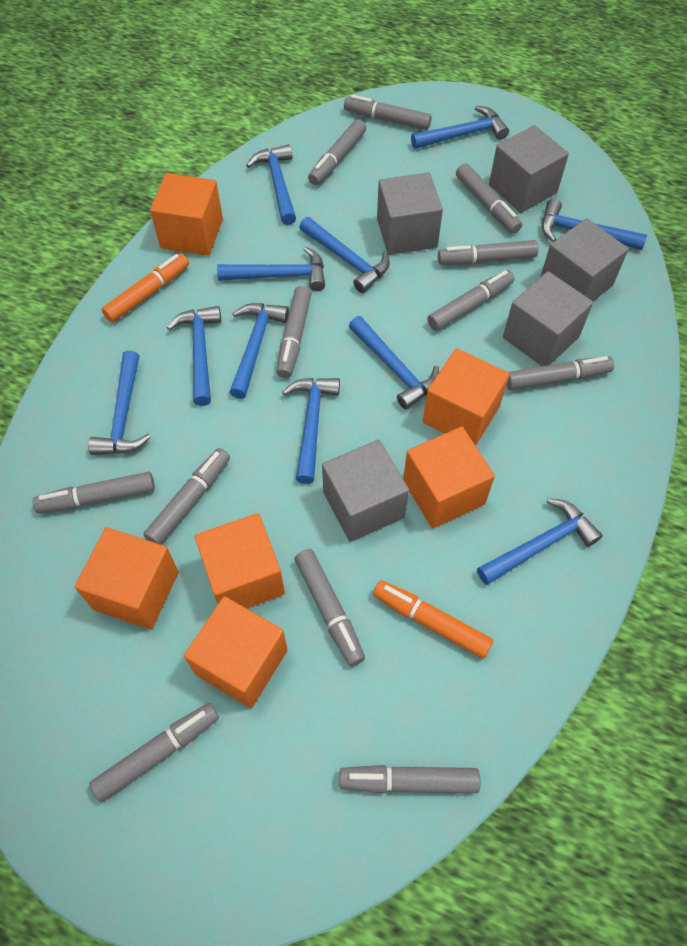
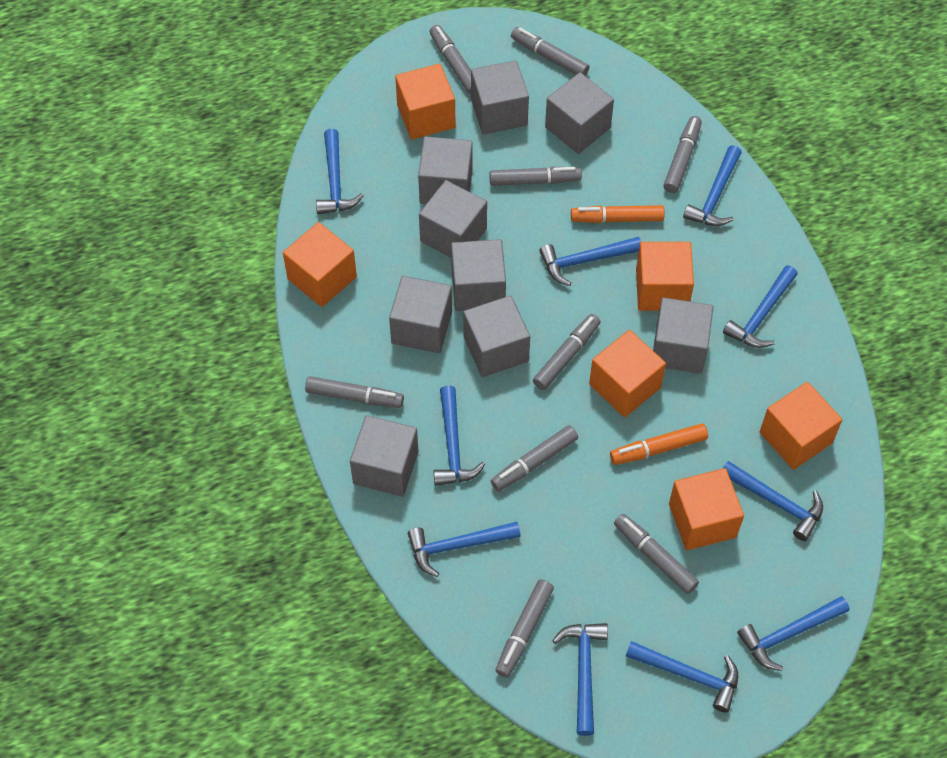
blue hammer: 11 -> 10
grey cube: 5 -> 9
grey marker: 12 -> 9

